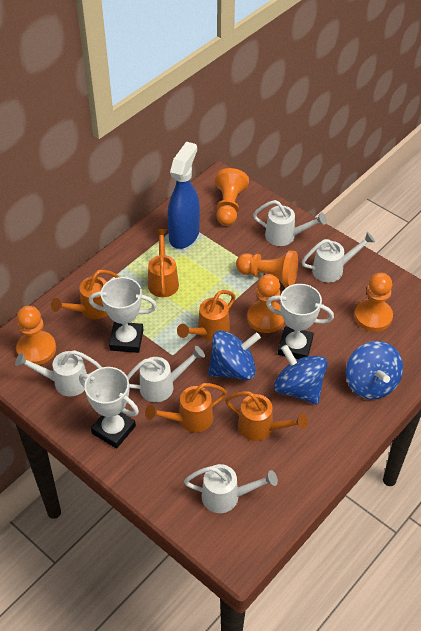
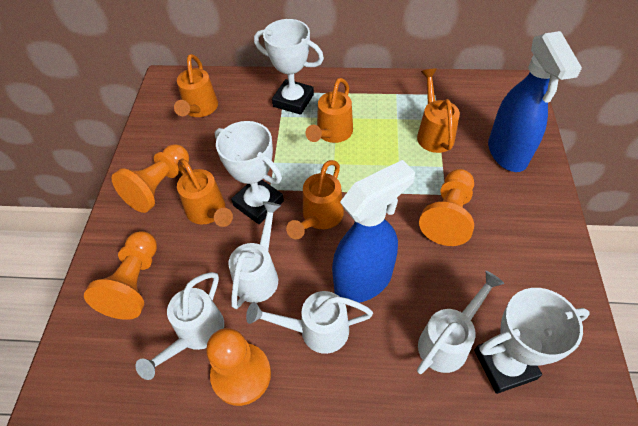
blue spinning top: 3 -> 0
blue spray bottle: 1 -> 2
orange pawn: 5 -> 4
white watering can: 5 -> 4

